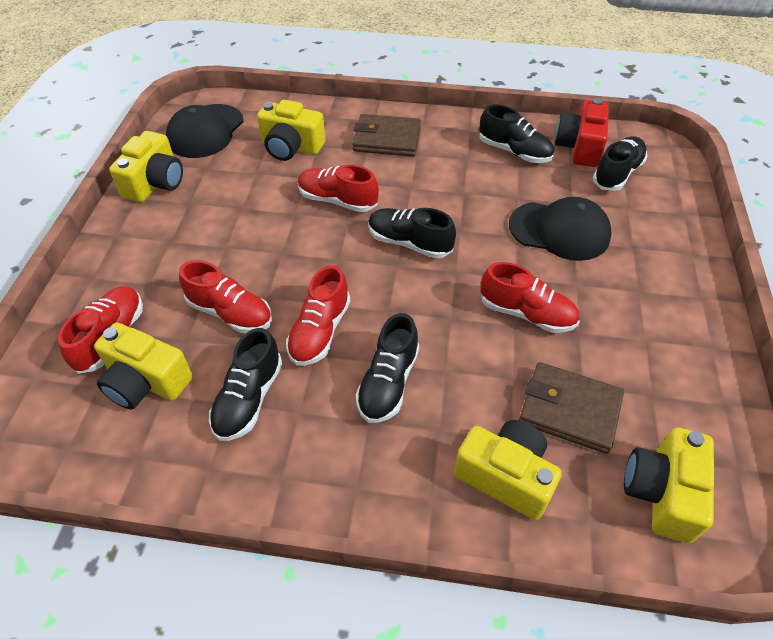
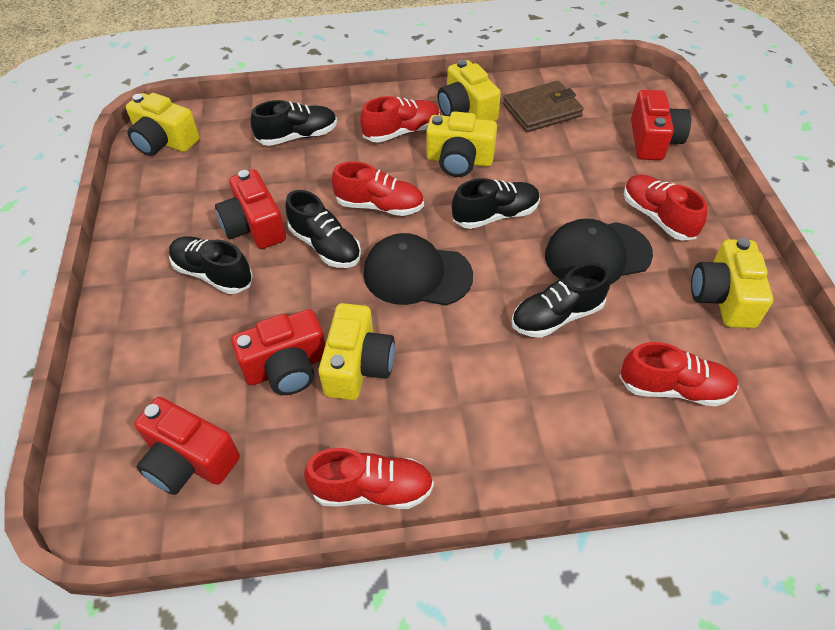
brown wallet: 2 -> 1
red camera: 1 -> 4

